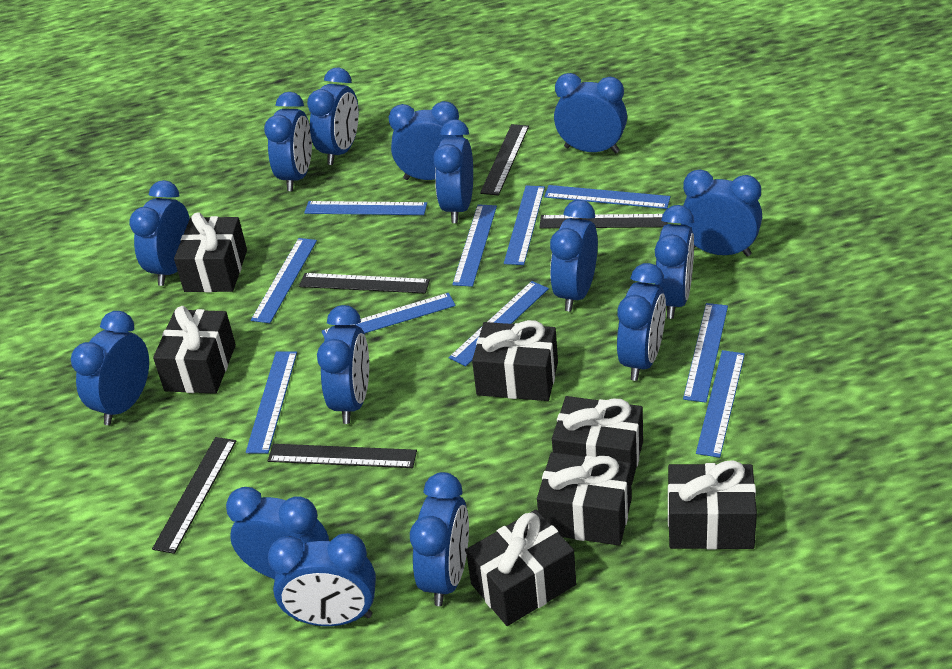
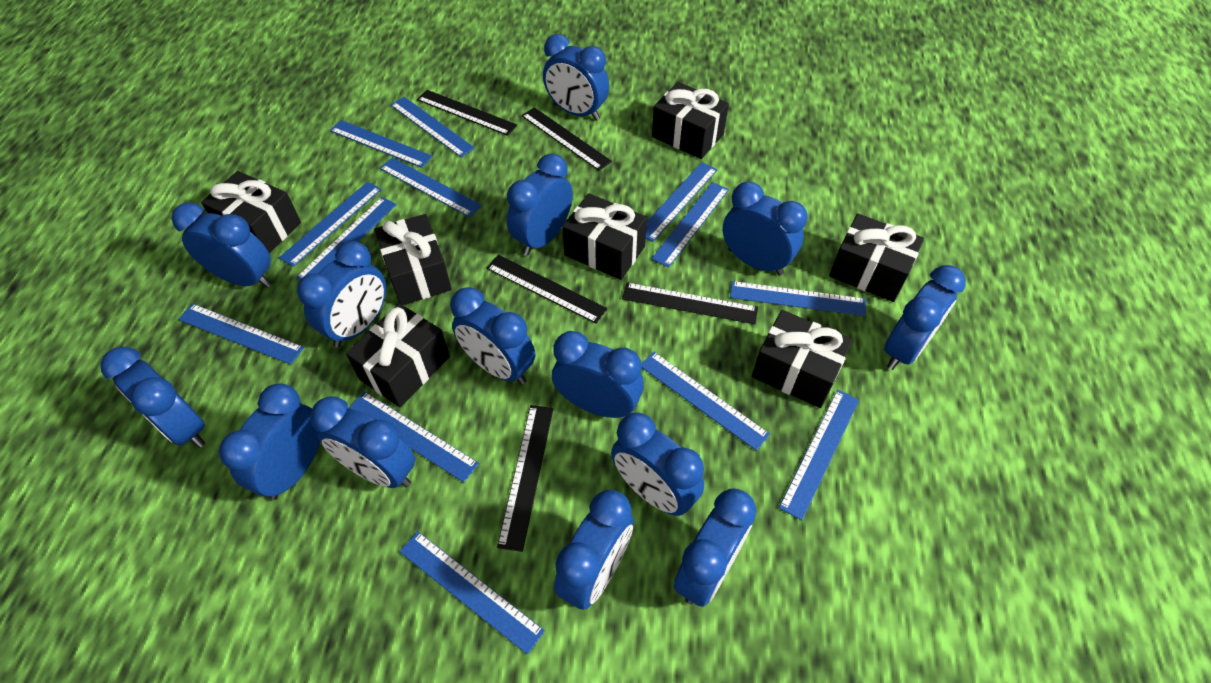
blue clock: 15 -> 14
blue ruler: 10 -> 13

